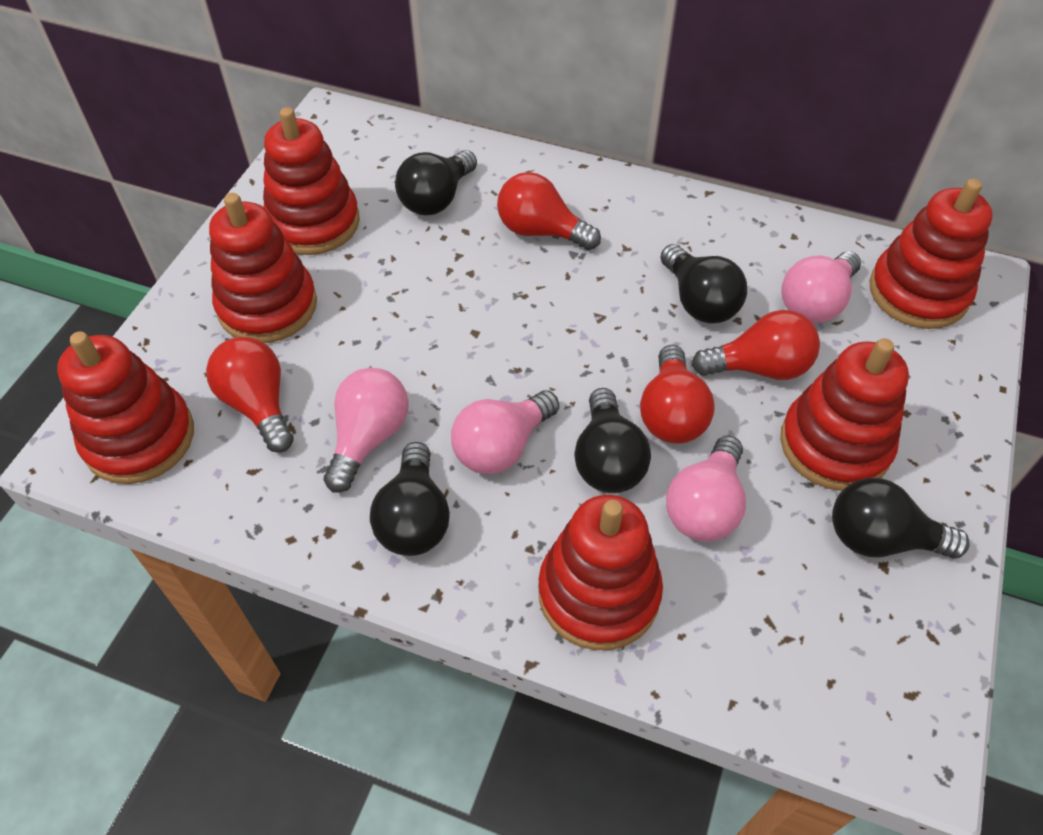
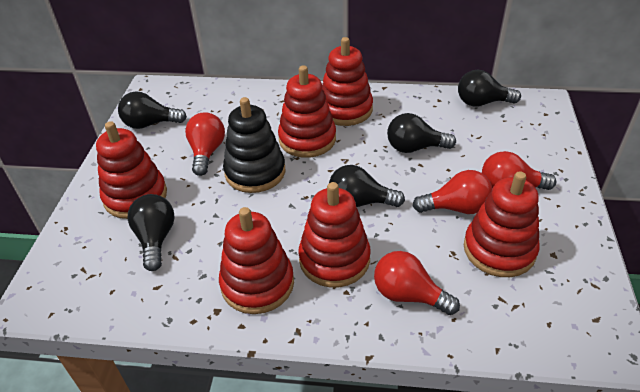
black stacking toy: 0 -> 1
pink light bulb: 4 -> 0

